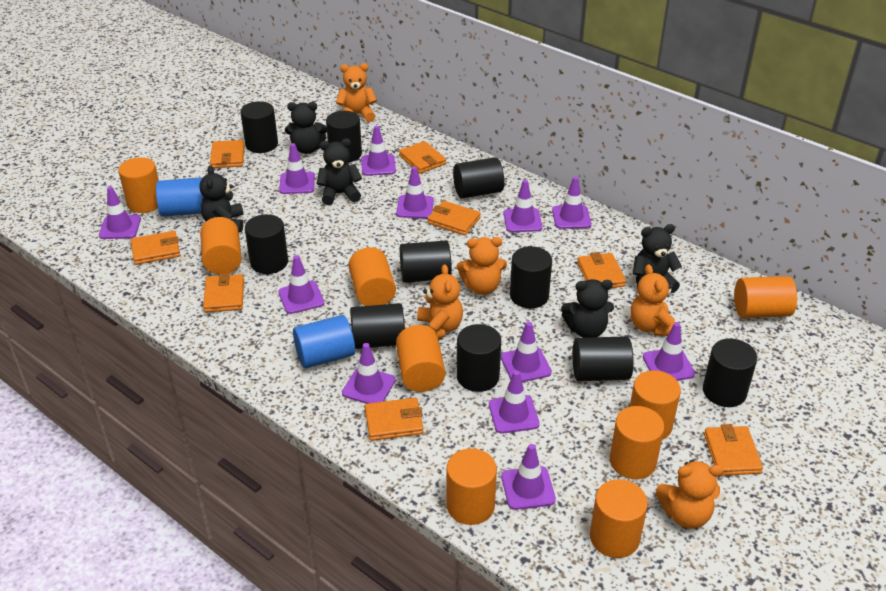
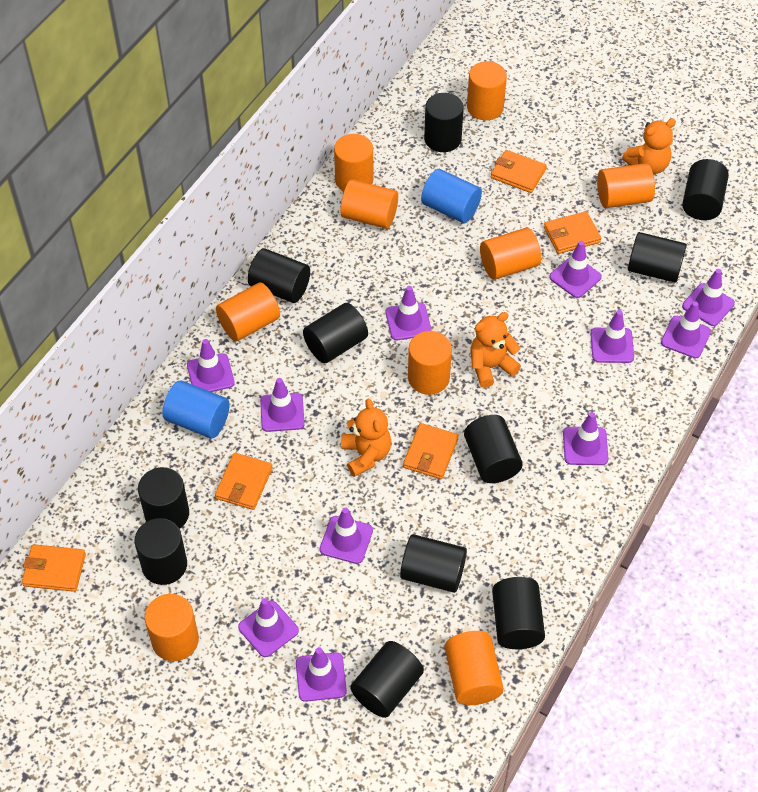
black cylinder: 10 -> 11
black teddy bear: 5 -> 0
orange teddy bear: 5 -> 3
orange wallet: 8 -> 5
purple traffic cone: 12 -> 11

